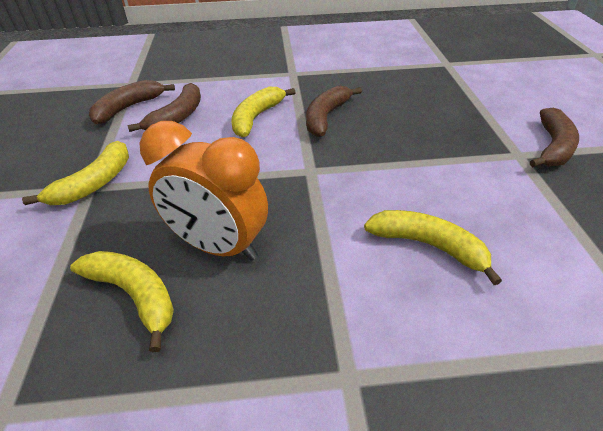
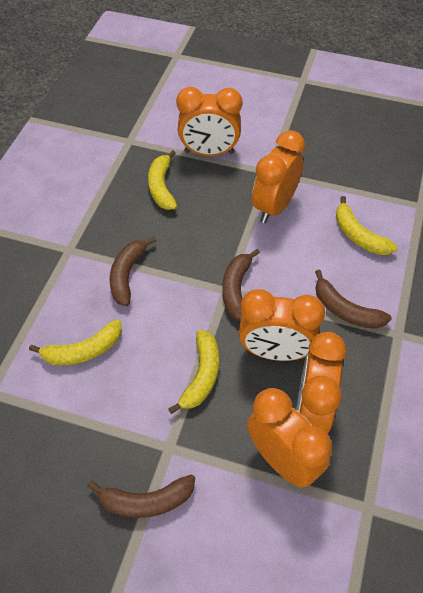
orange clock: 1 -> 5

